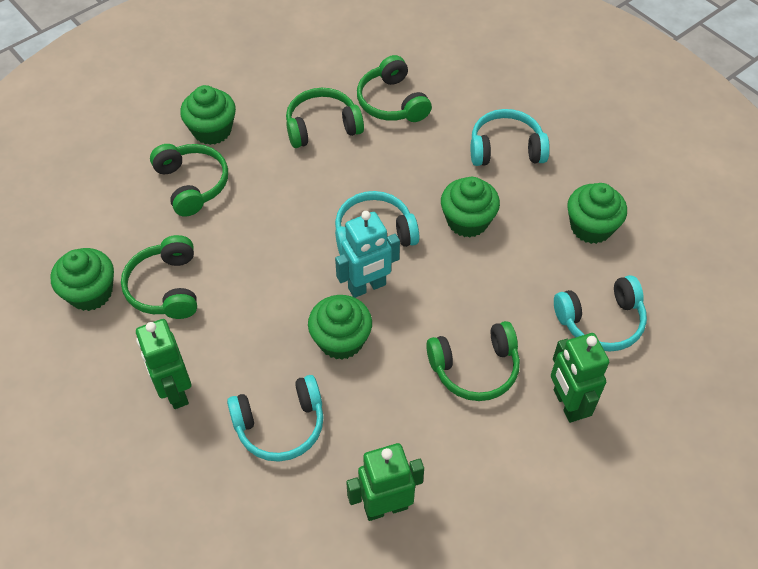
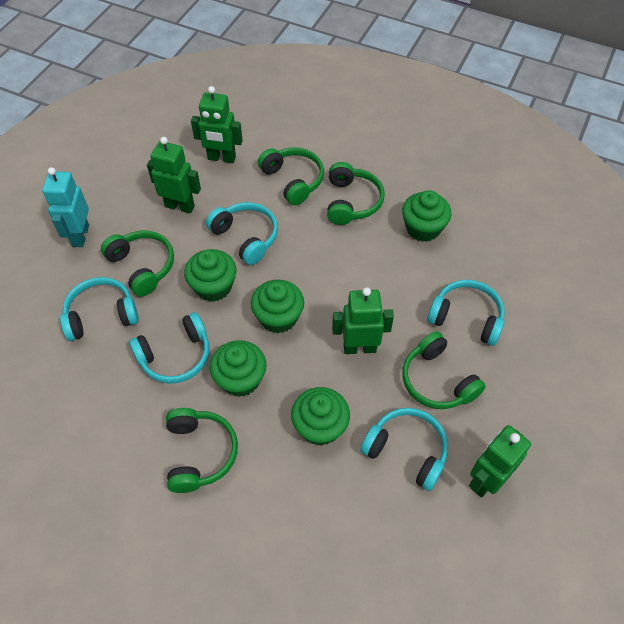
green robot: 3 -> 4
turquoise headphones: 4 -> 5

